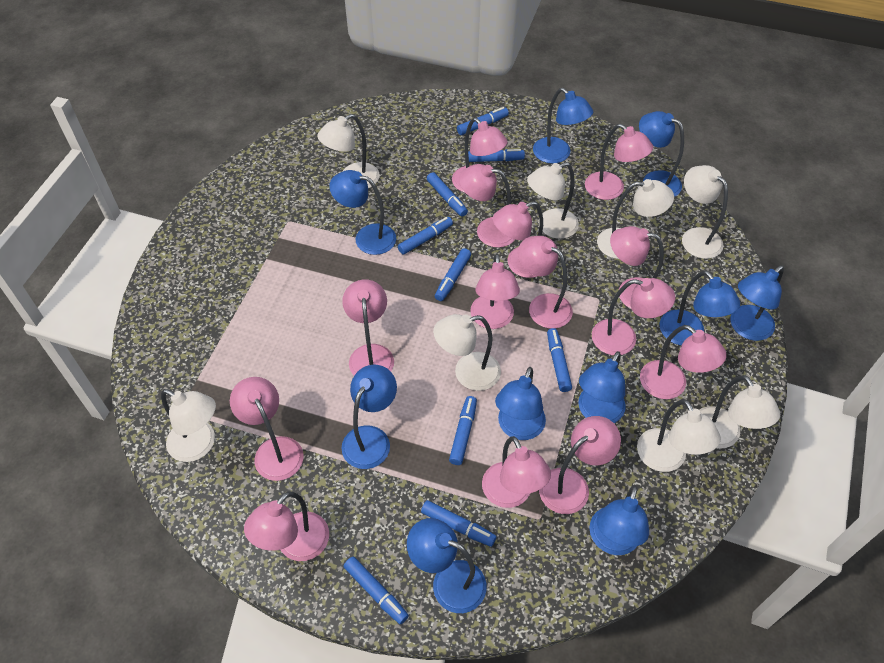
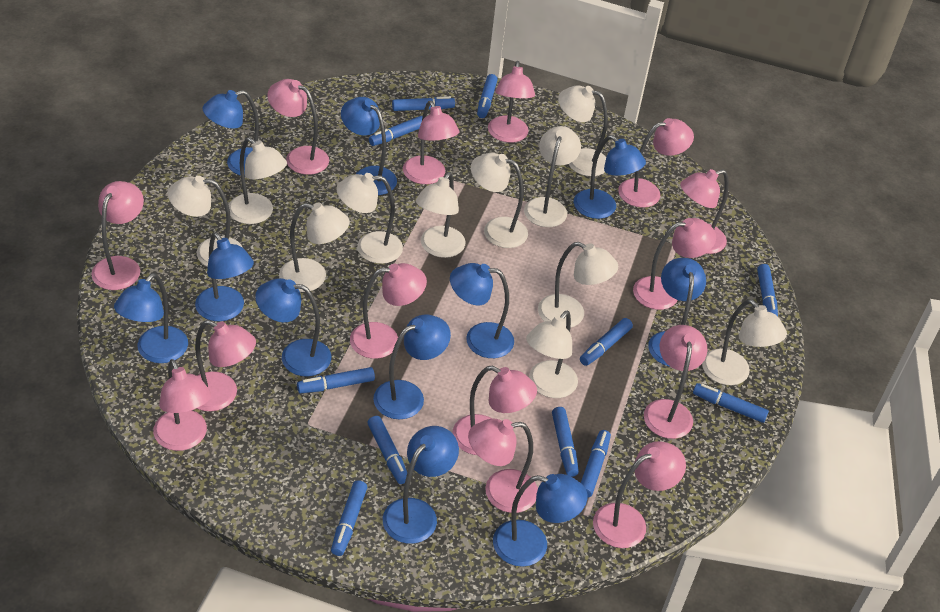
blue lamp: 10 -> 11
blue marker: 9 -> 11
white lamp: 8 -> 11

